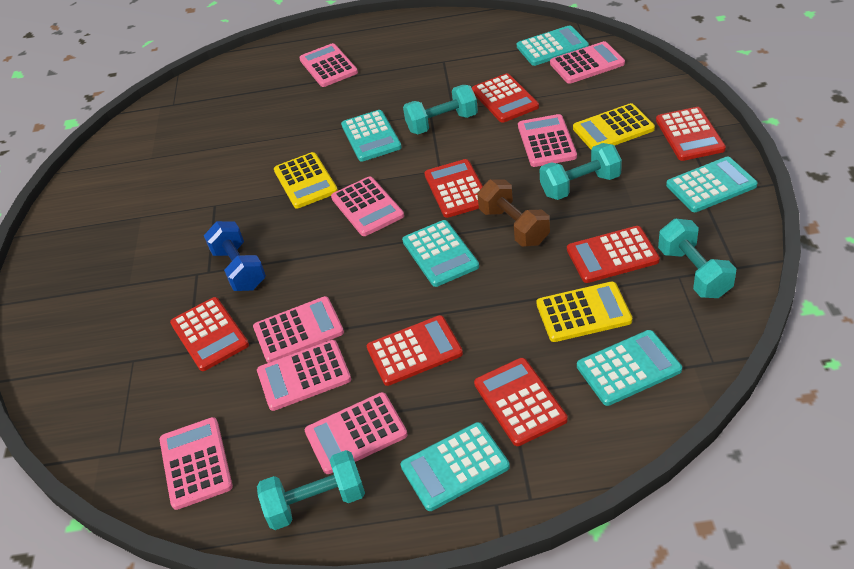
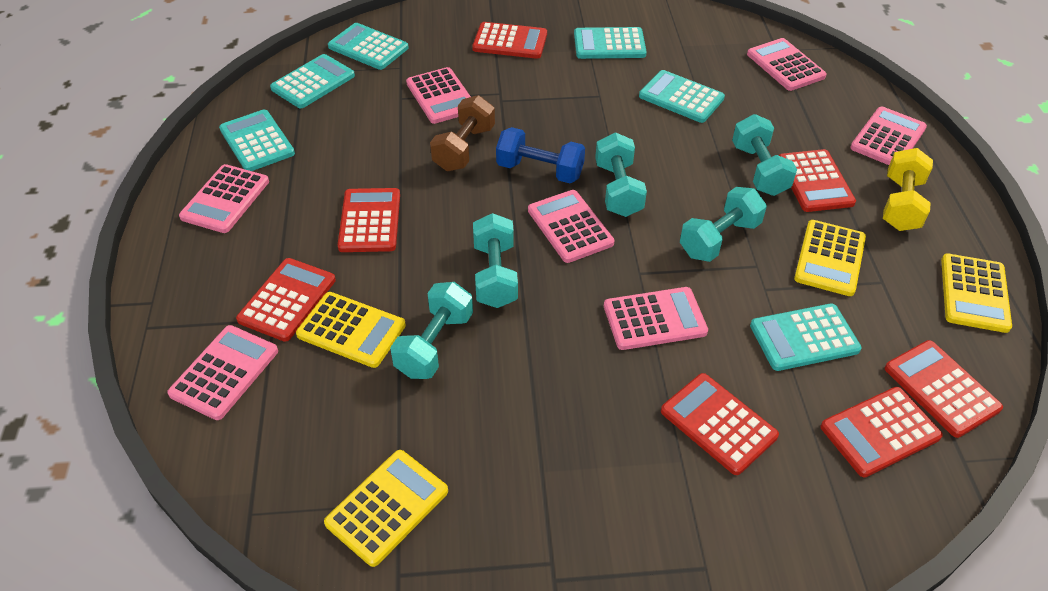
pink calculator: 8 -> 7
turquoise dumbbell: 4 -> 5
yellow calculator: 3 -> 4
yellow dumbbell: 0 -> 1

